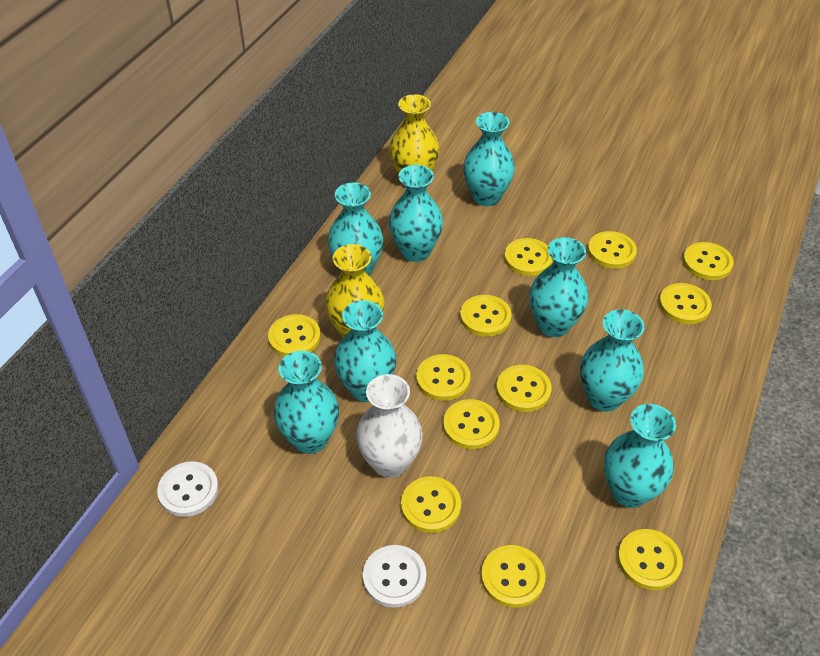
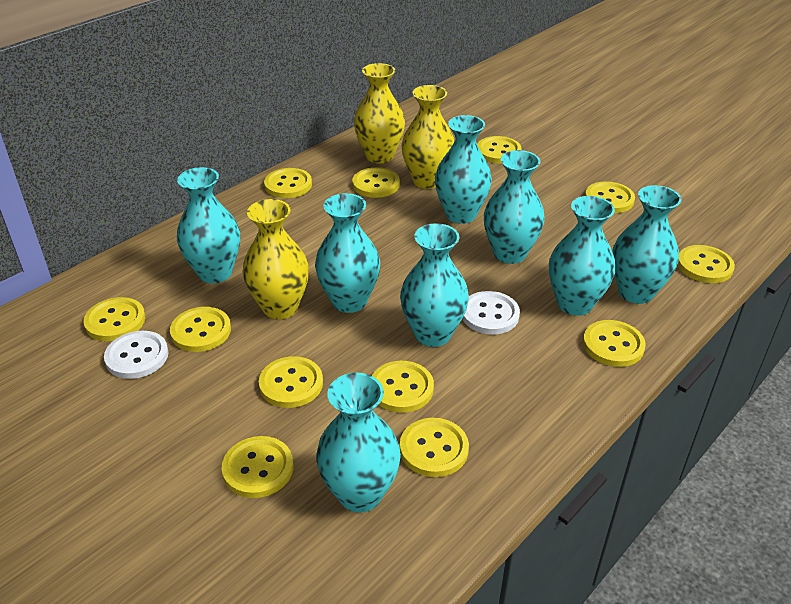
white vase: 1 -> 0
yellow vase: 2 -> 3

